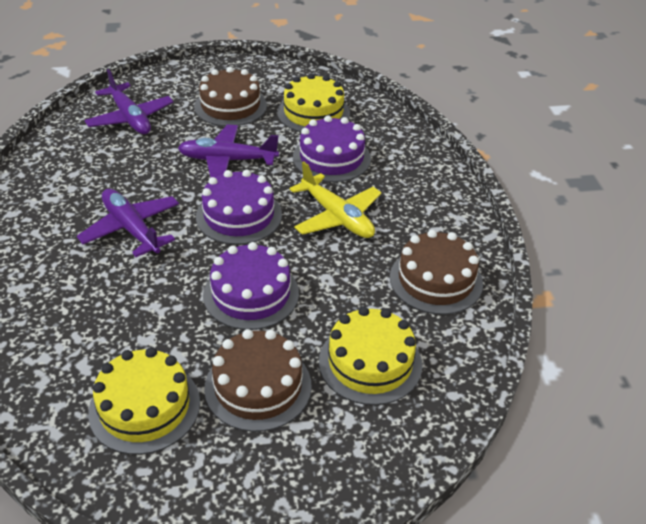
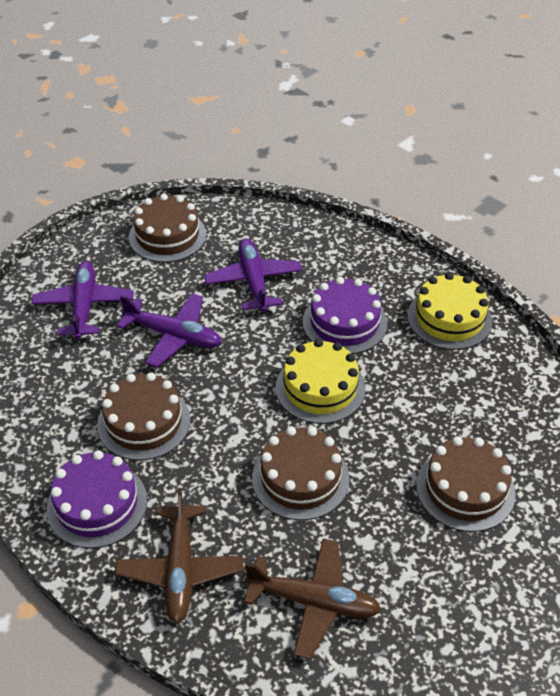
brown cake: 3 -> 4
brown plane: 0 -> 2
purple cake: 3 -> 2
yellow cake: 3 -> 2
yellow plane: 1 -> 0

